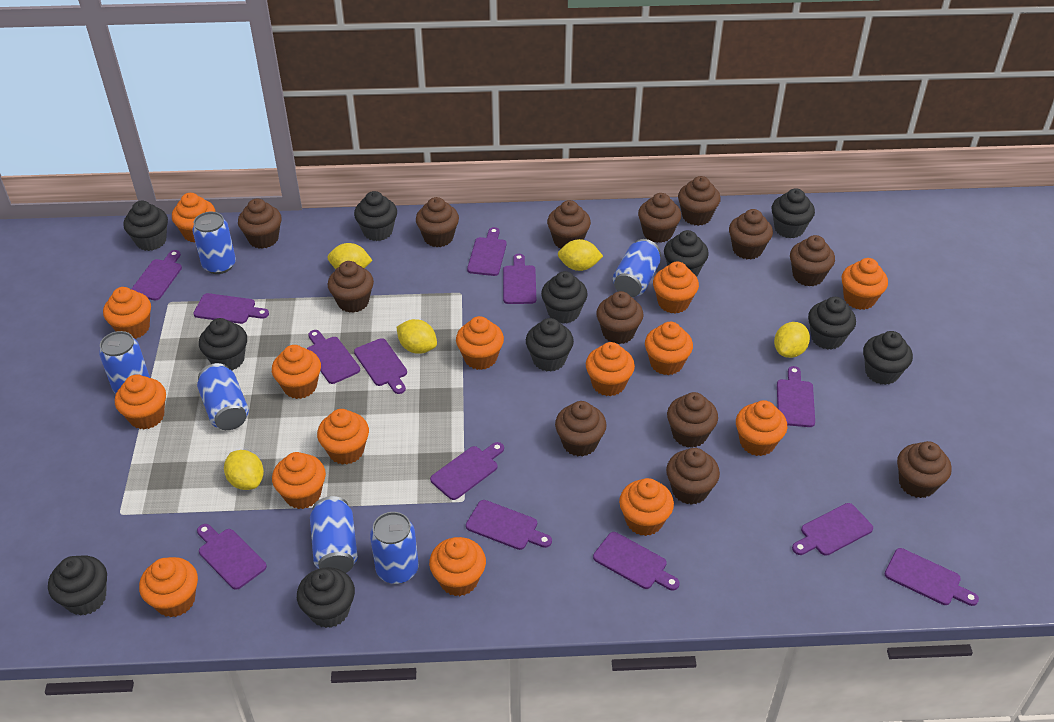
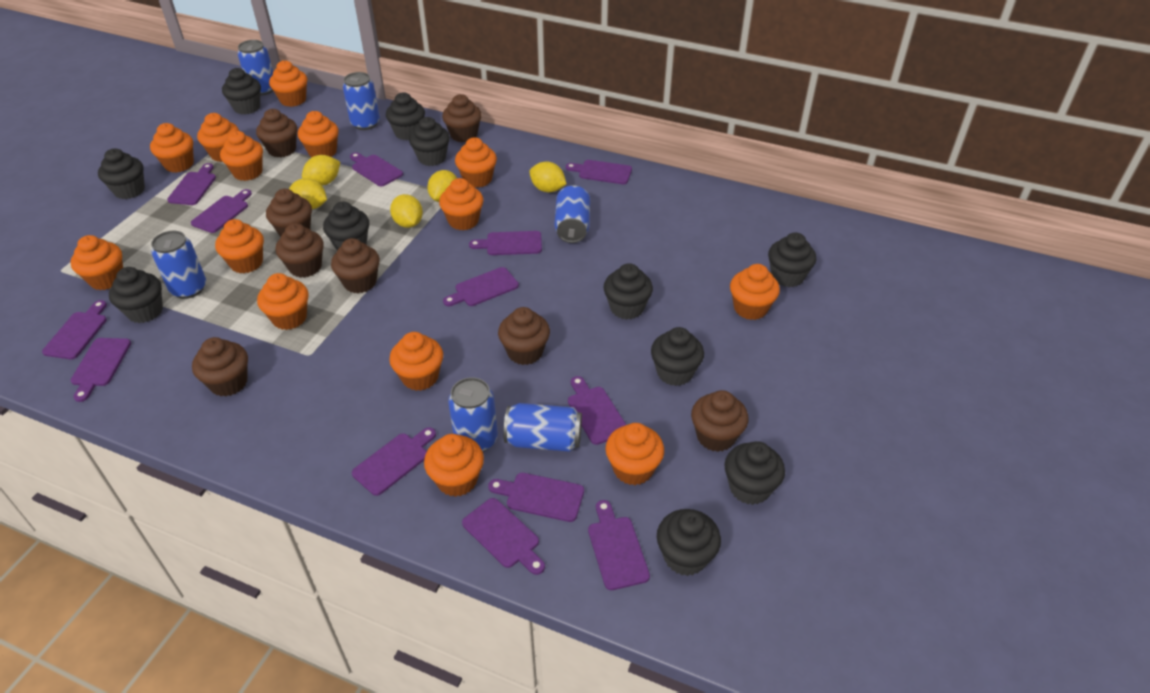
brown cupcake: 13 -> 8
orange cupcake: 15 -> 14

